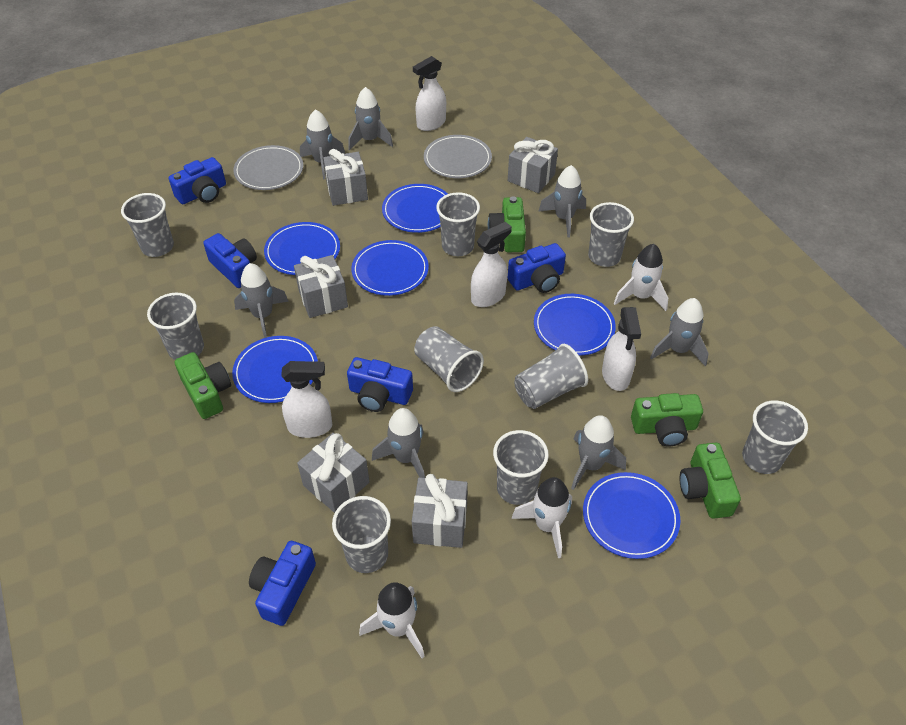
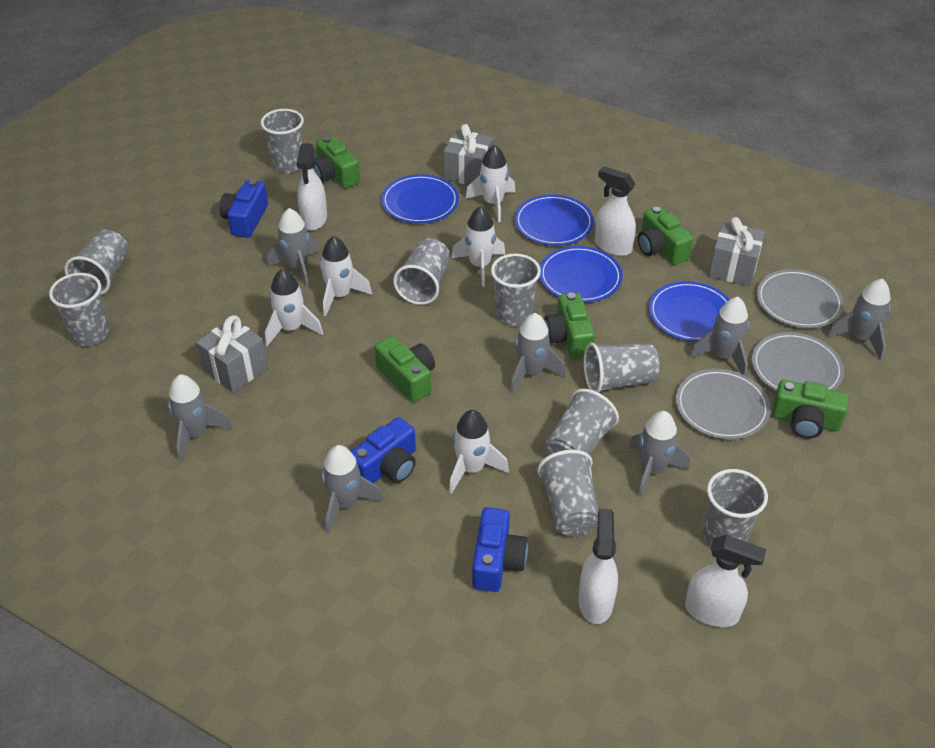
blue camera: 5 -> 3
blue plate: 6 -> 4
green camera: 4 -> 5
grey gift: 5 -> 3
grey plate: 2 -> 3
white rocket: 3 -> 5

